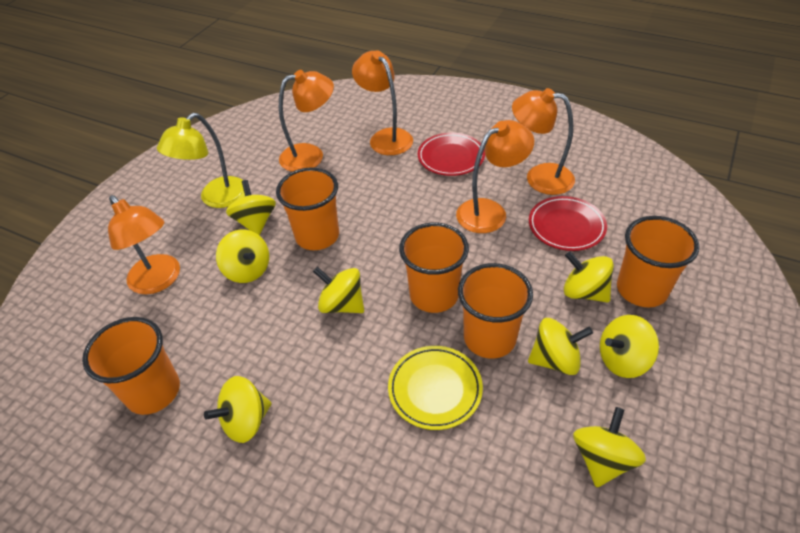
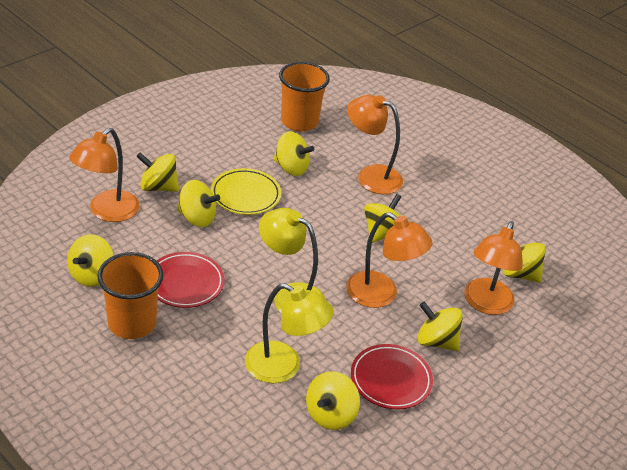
orange cup: 5 -> 2
orange lamp: 5 -> 4
yellow lamp: 1 -> 2

